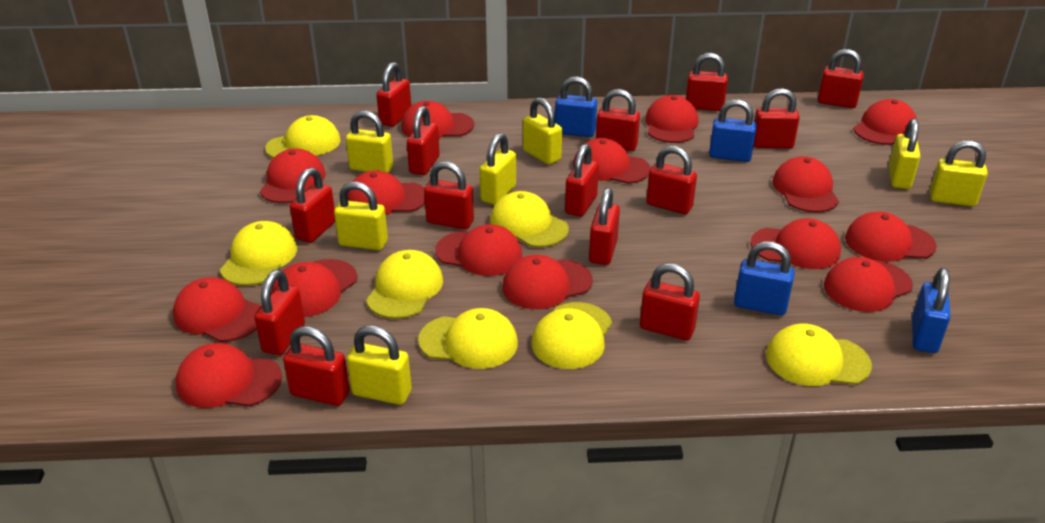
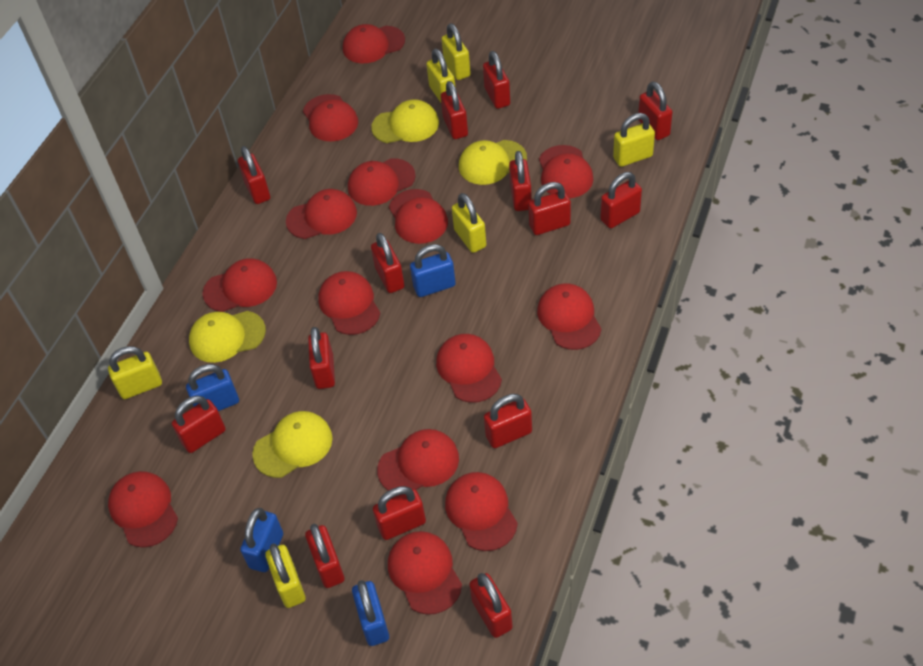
red cap: 15 -> 14
yellow cap: 7 -> 4
yellow padlock: 7 -> 6

